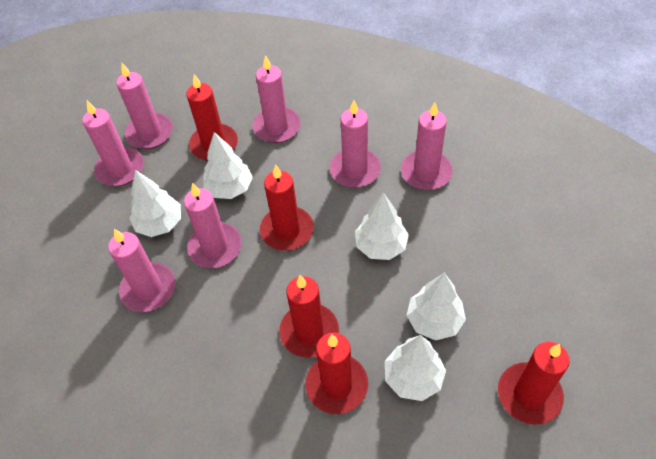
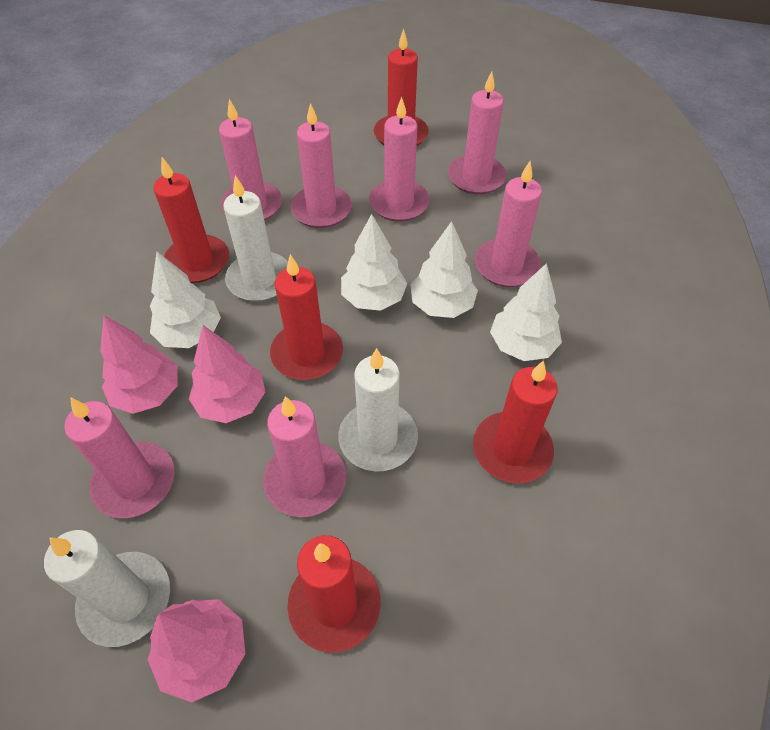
pink tree: 0 -> 3
white candle: 0 -> 3
white tree: 5 -> 4

